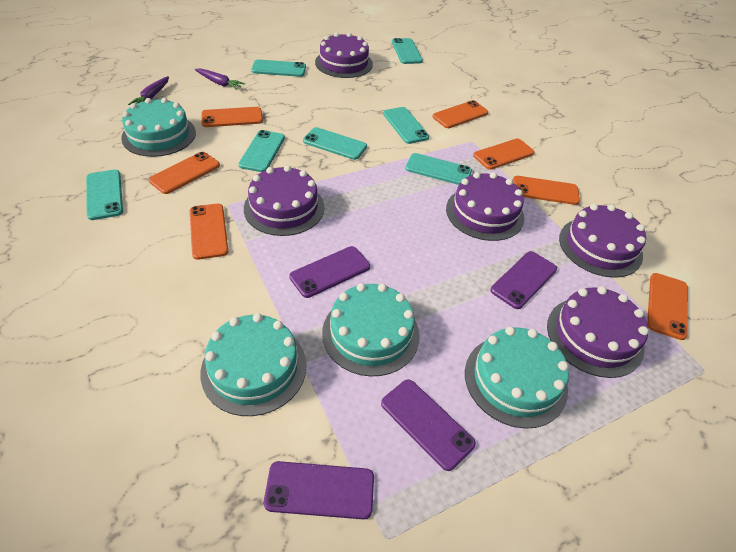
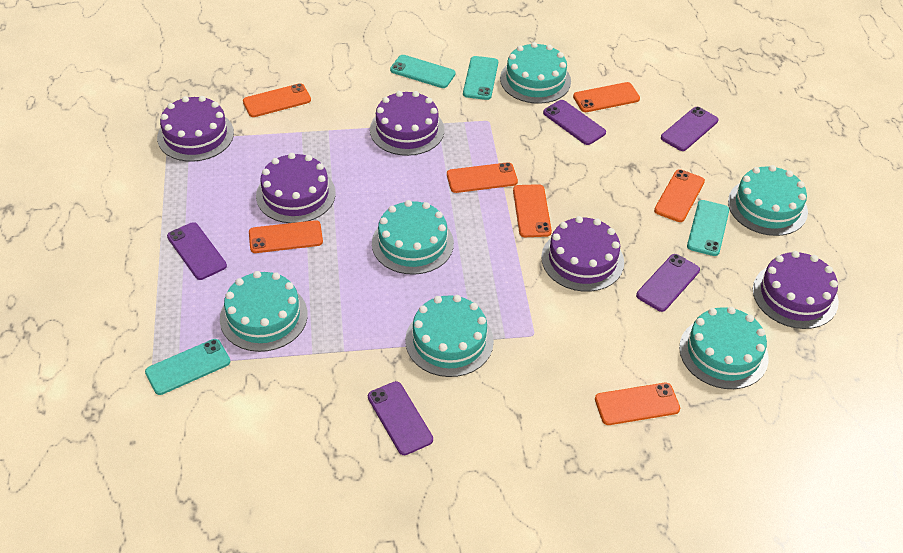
purple carrot: 2 -> 0
purple phone: 4 -> 5
turquoise cake: 4 -> 6
turquoise phone: 7 -> 4

